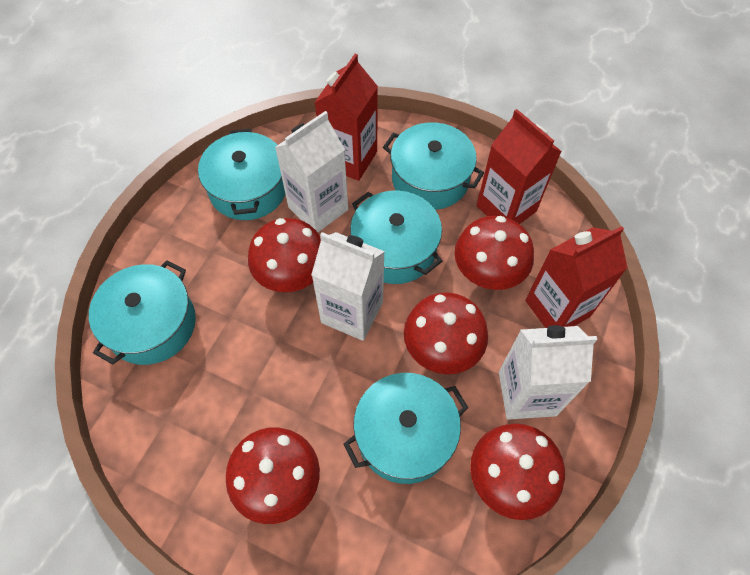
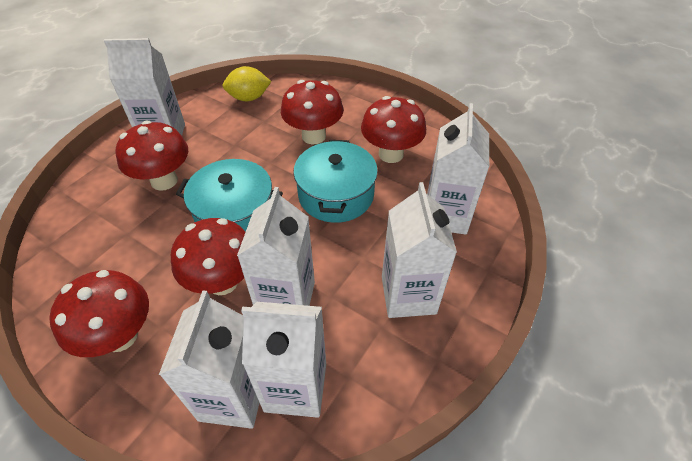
red carton: 3 -> 0
turquoise pot: 5 -> 2
white carton: 3 -> 6
yellow lemon: 0 -> 1

